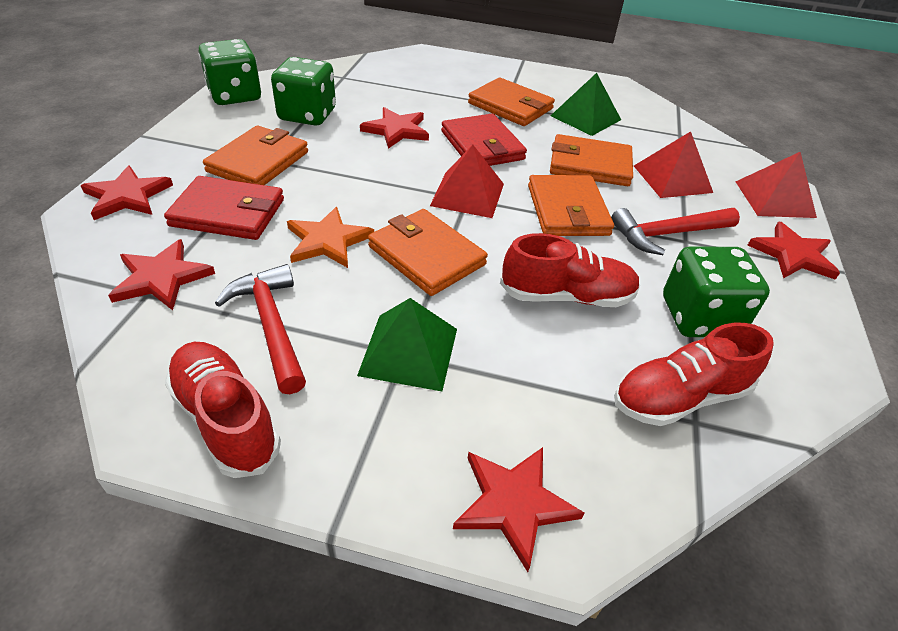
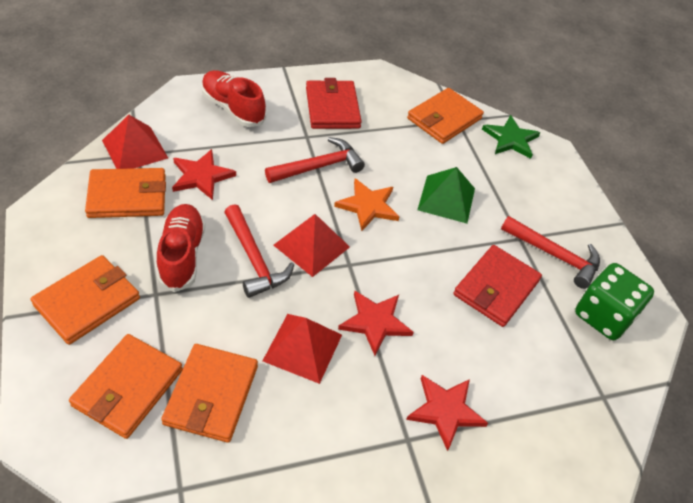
green dice: 3 -> 1
green pyramid: 2 -> 1
green star: 0 -> 1
red hammer: 2 -> 3
red shoe: 3 -> 2
red star: 5 -> 3

